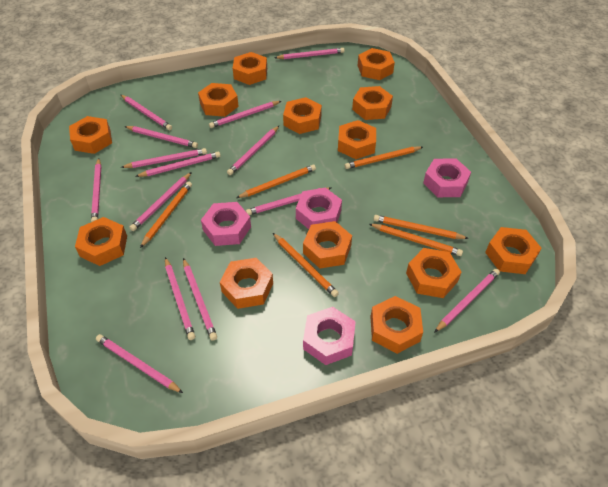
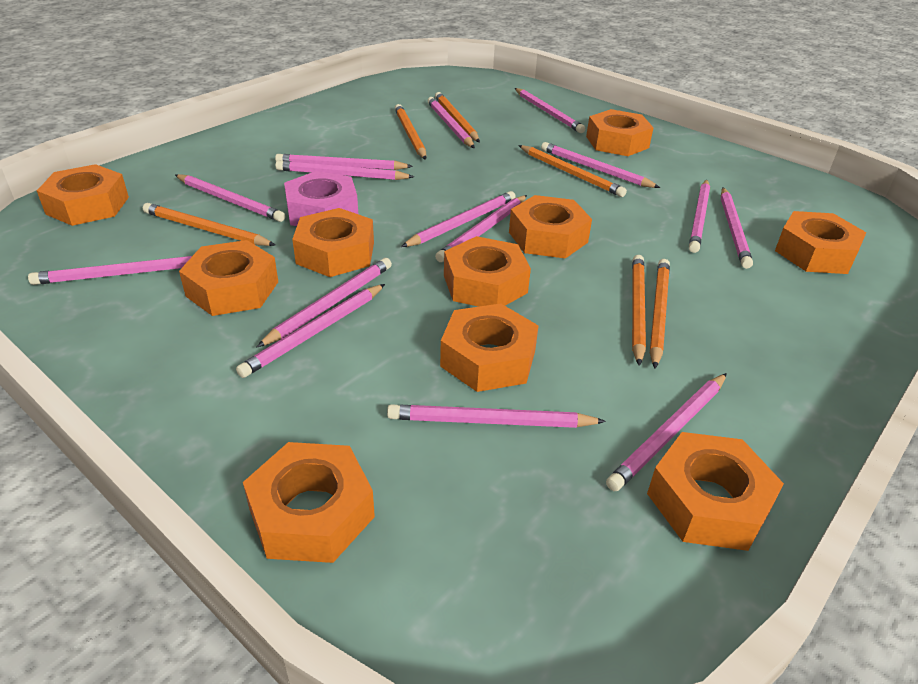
orange nut: 13 -> 10
pink nut: 4 -> 1
pink pencil: 14 -> 15

